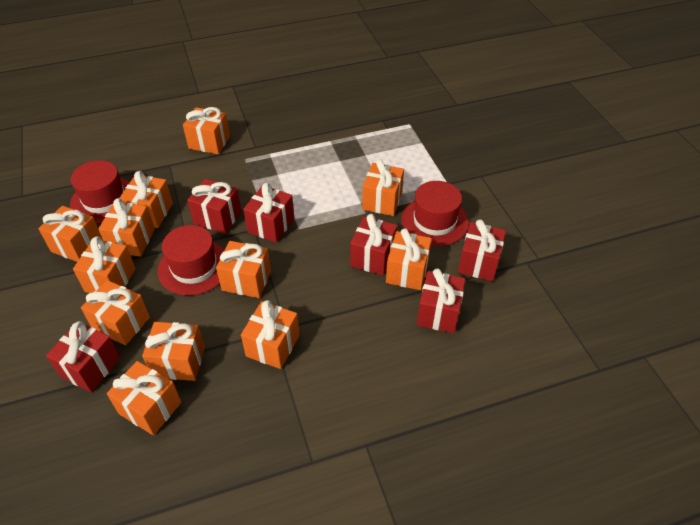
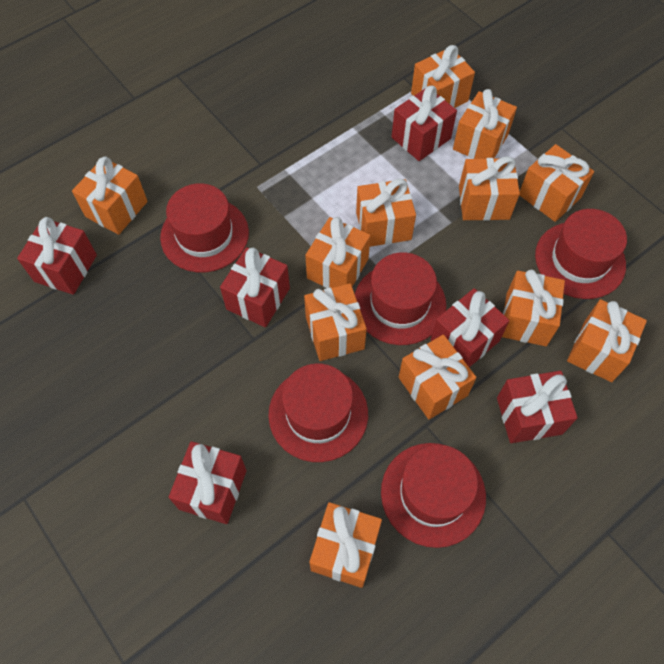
red hat: 3 -> 5

